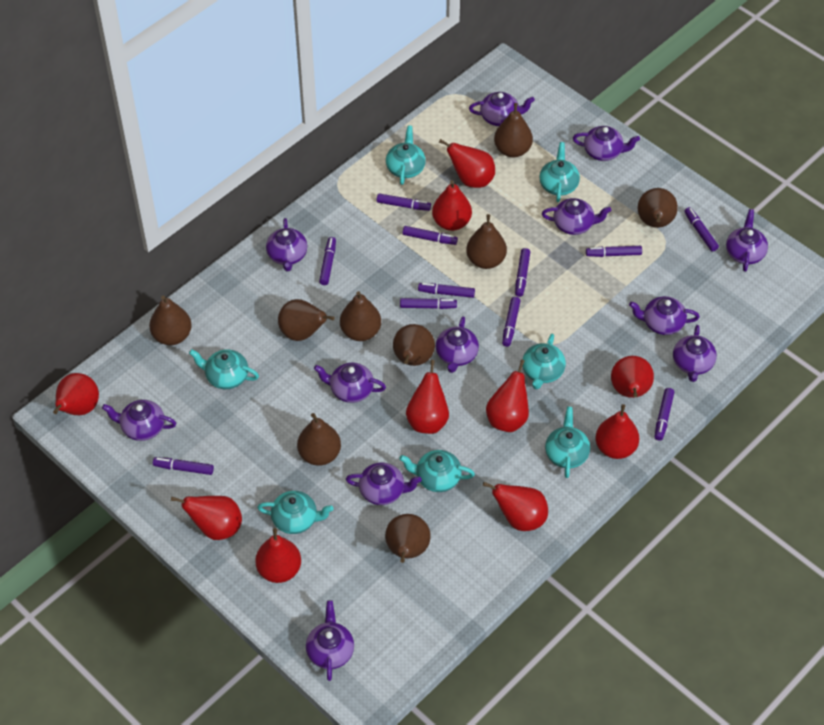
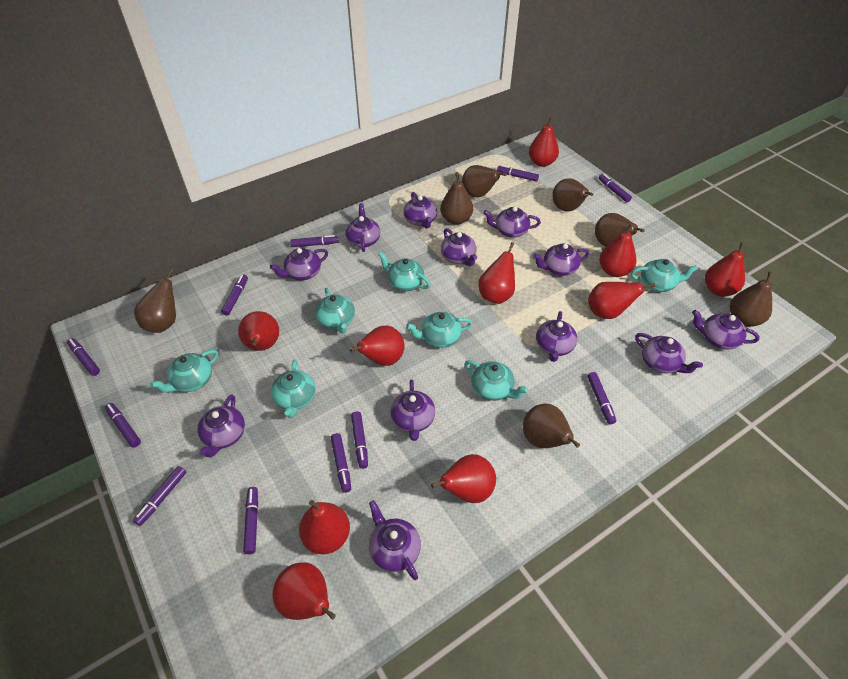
brown pear: 9 -> 7

